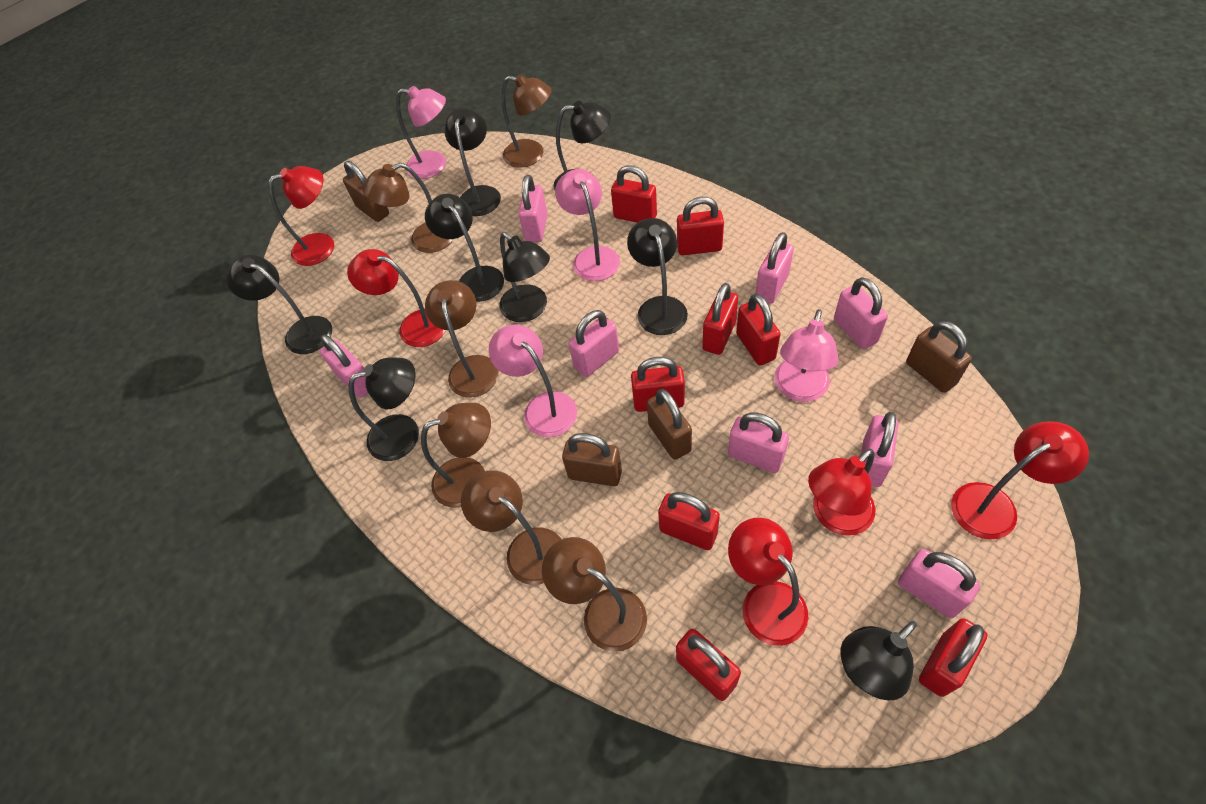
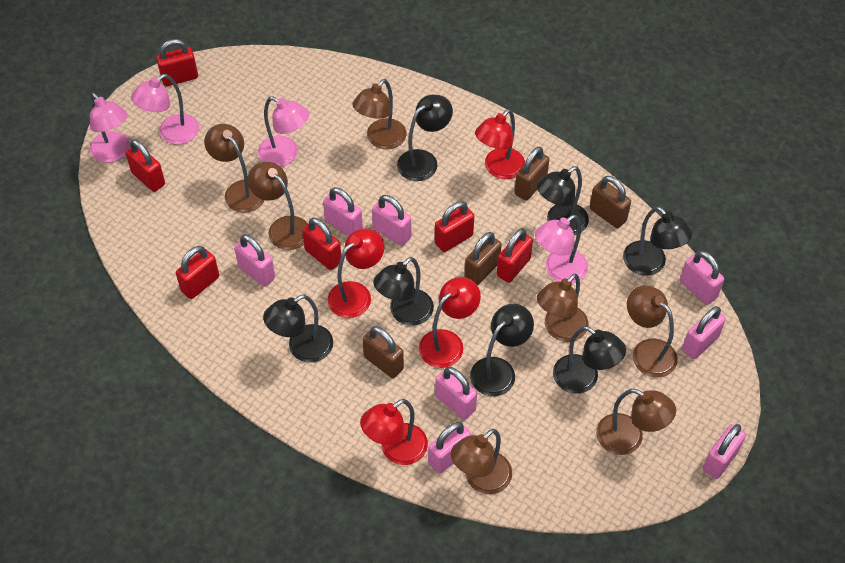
black lamp: 8 -> 7
brown lamp: 6 -> 7
red lamp: 5 -> 4
red padlock: 8 -> 6

